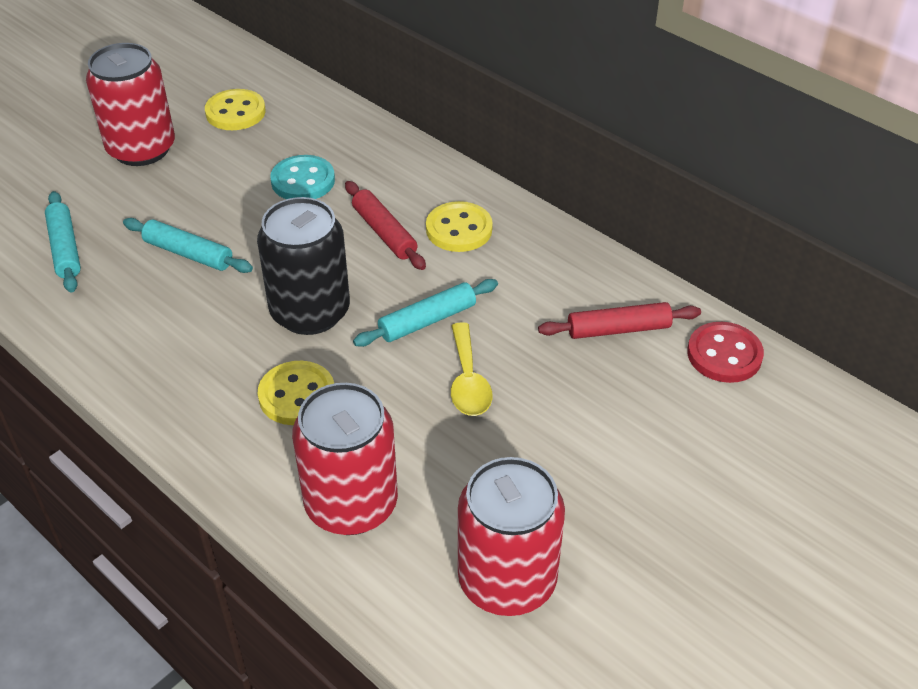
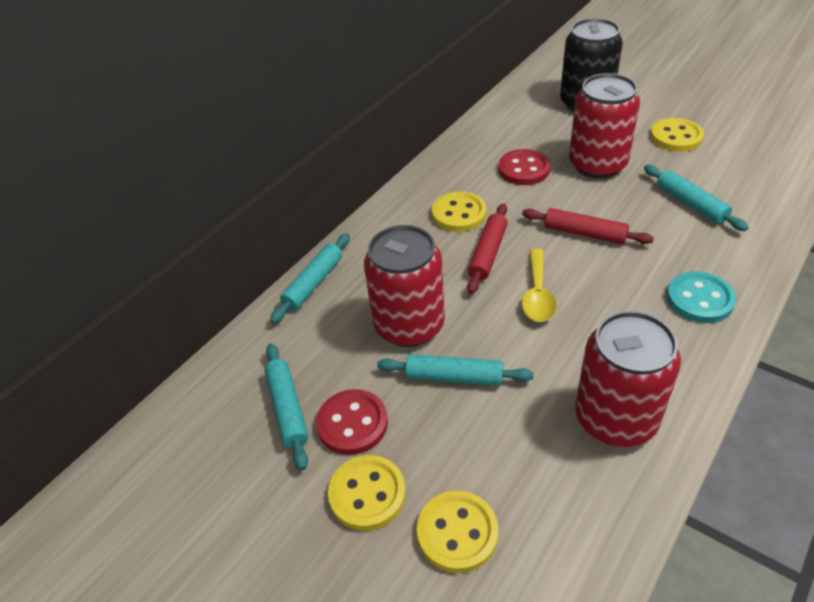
red button: 1 -> 2
turquoise rolling pin: 3 -> 4
yellow button: 3 -> 4

